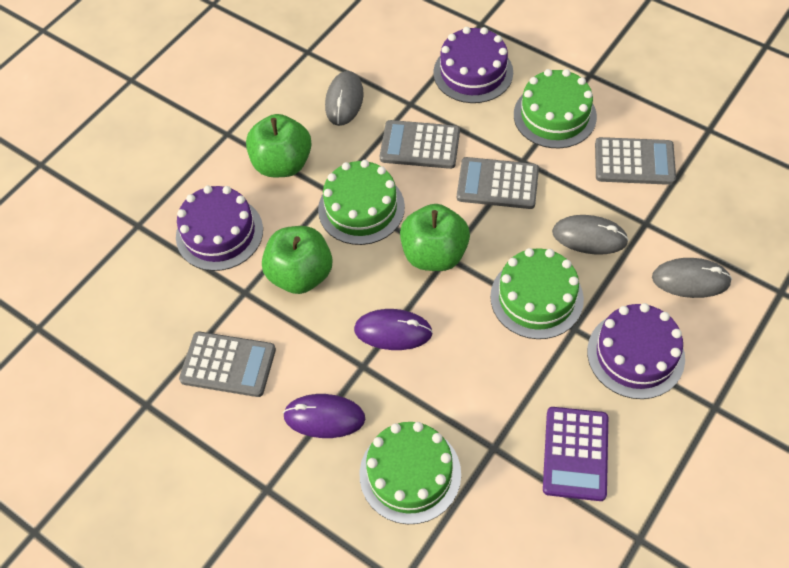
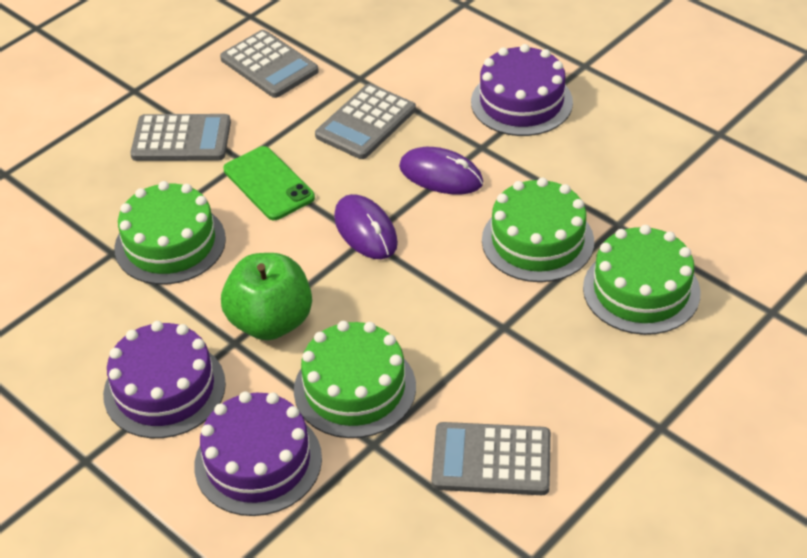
green apple: 3 -> 1
green phone: 0 -> 1
grey mouse: 3 -> 0
purple calculator: 1 -> 0

